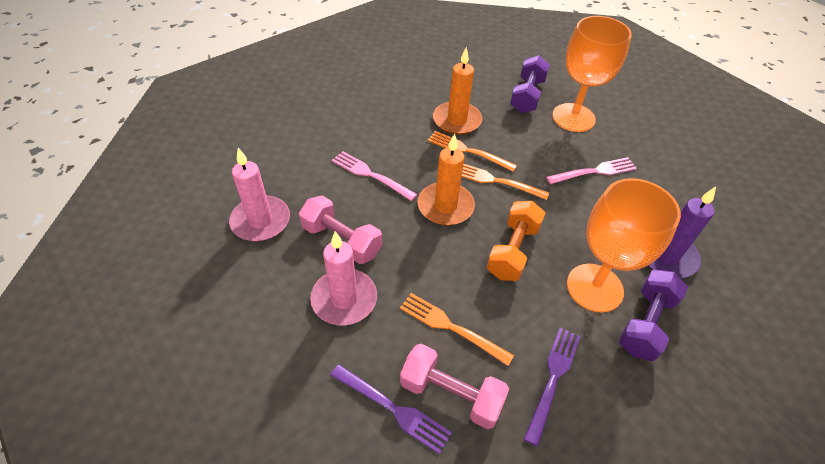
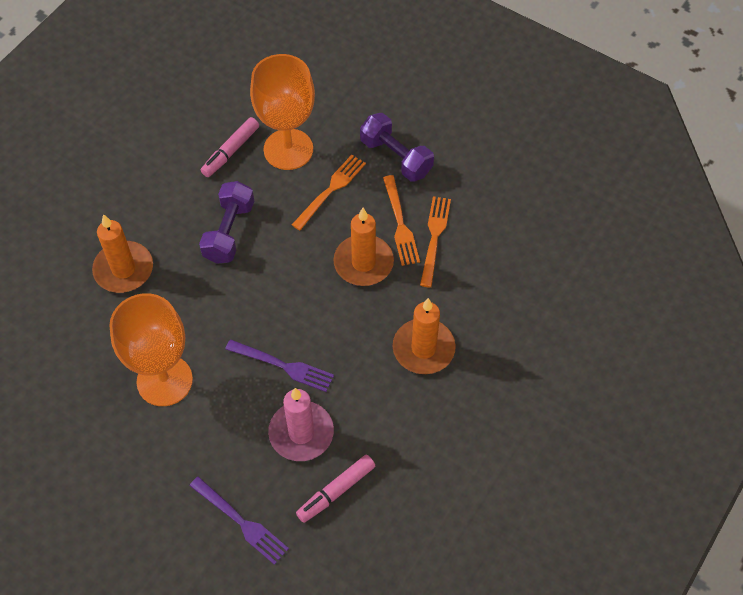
orange candle: 2 -> 3
orange dumbbell: 1 -> 0
pink candle: 2 -> 1
pink dumbbell: 2 -> 0
pink fork: 2 -> 0
pink marker: 0 -> 2
purple candle: 1 -> 0

